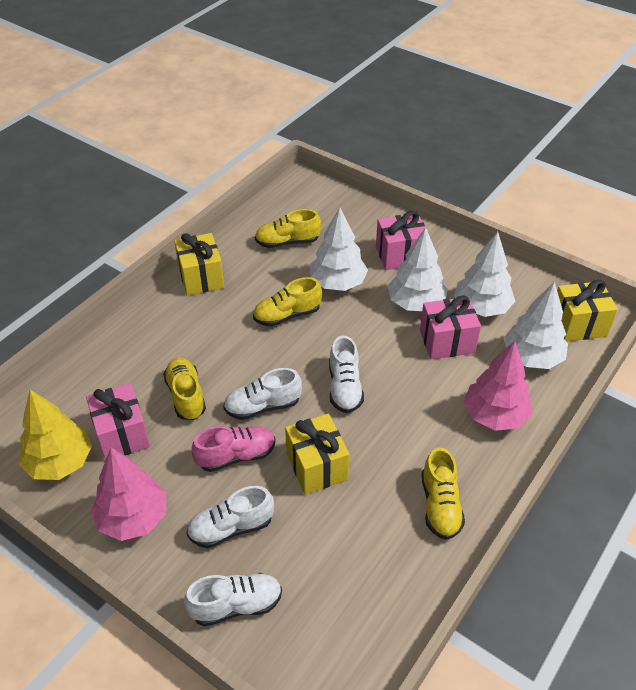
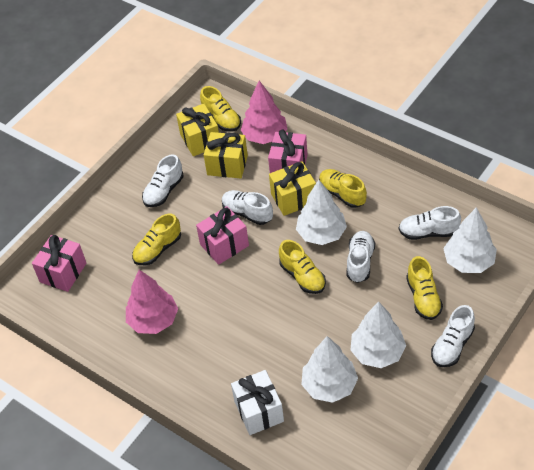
pink shoe: 1 -> 0
white gift: 0 -> 1
white shoe: 4 -> 5
yellow shoe: 4 -> 5
yellow tree: 1 -> 0

